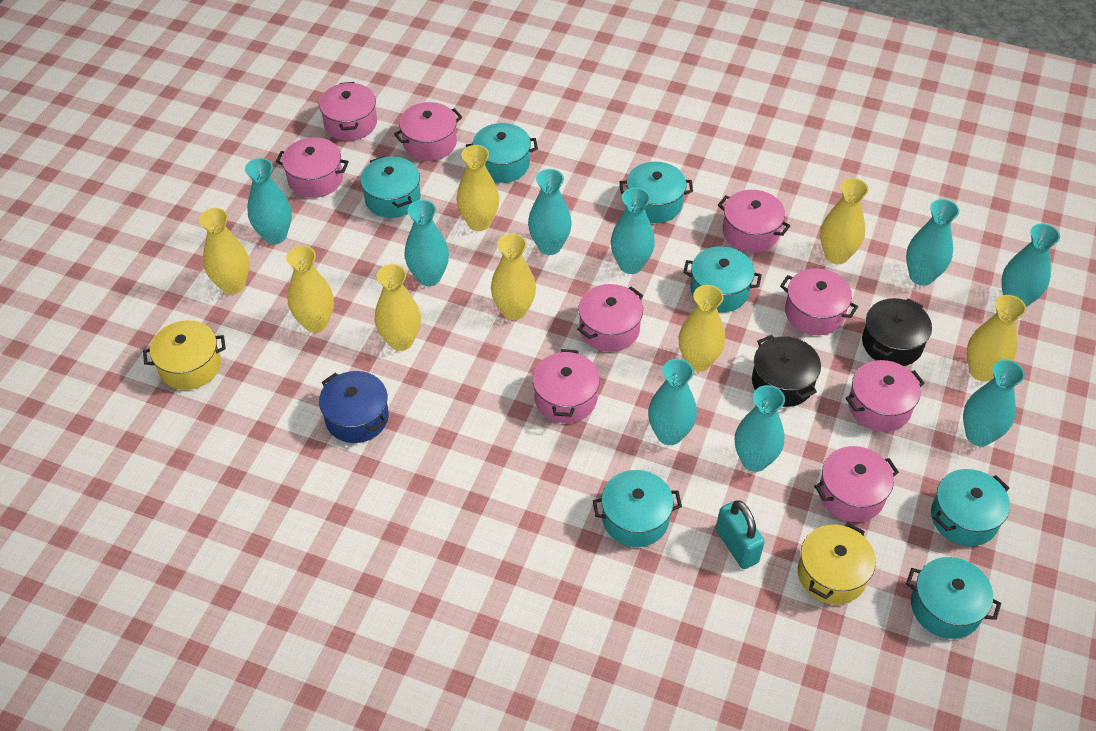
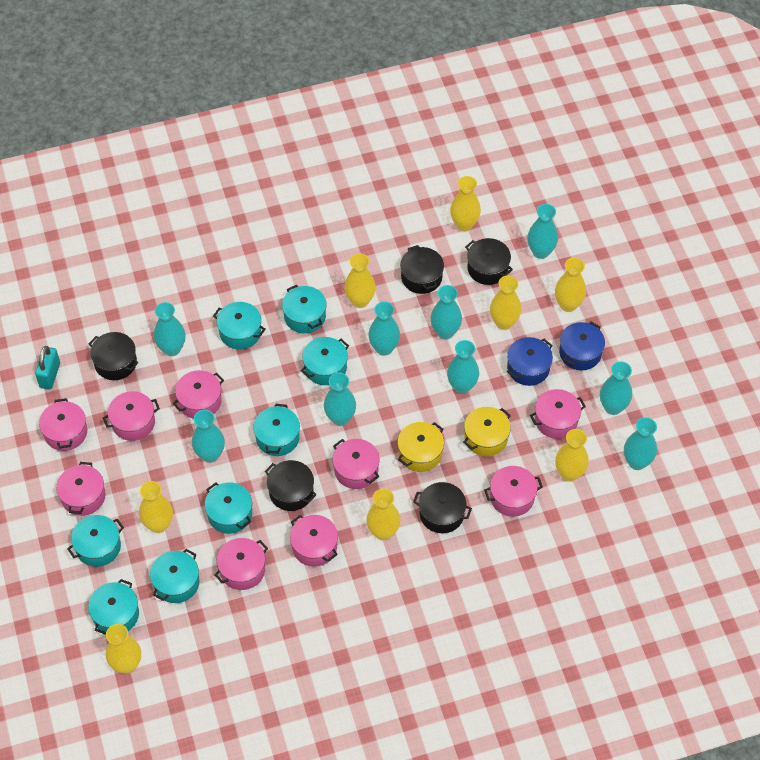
black pot: 2 -> 5
blue pot: 1 -> 2
turquoise pot: 7 -> 8

